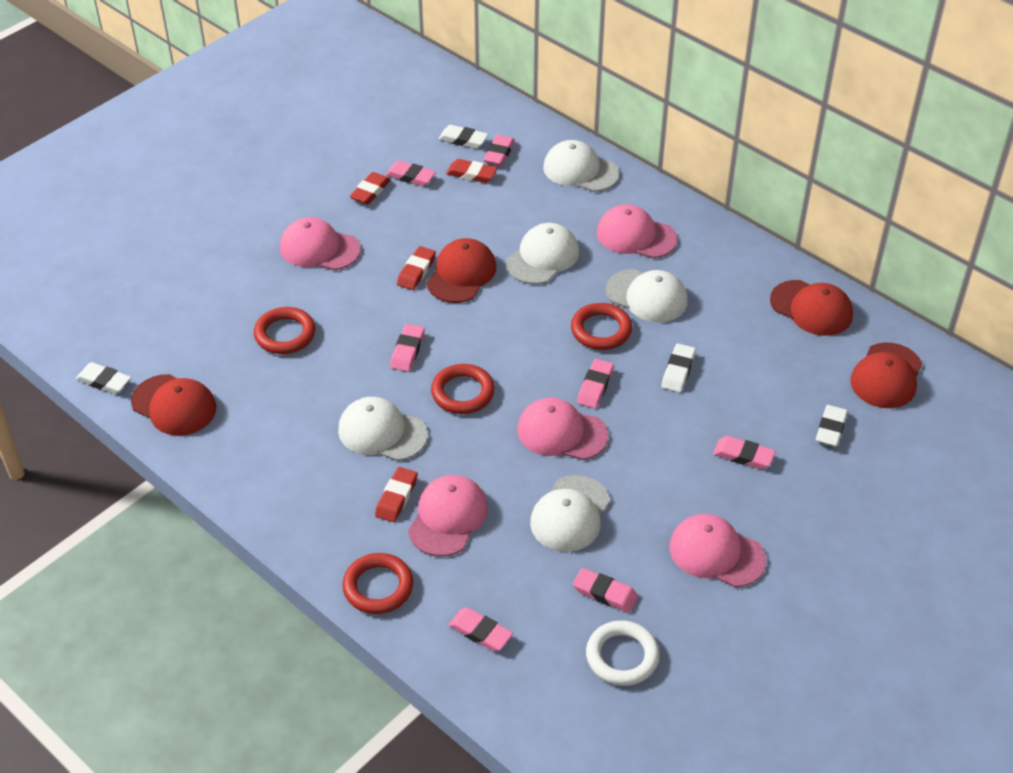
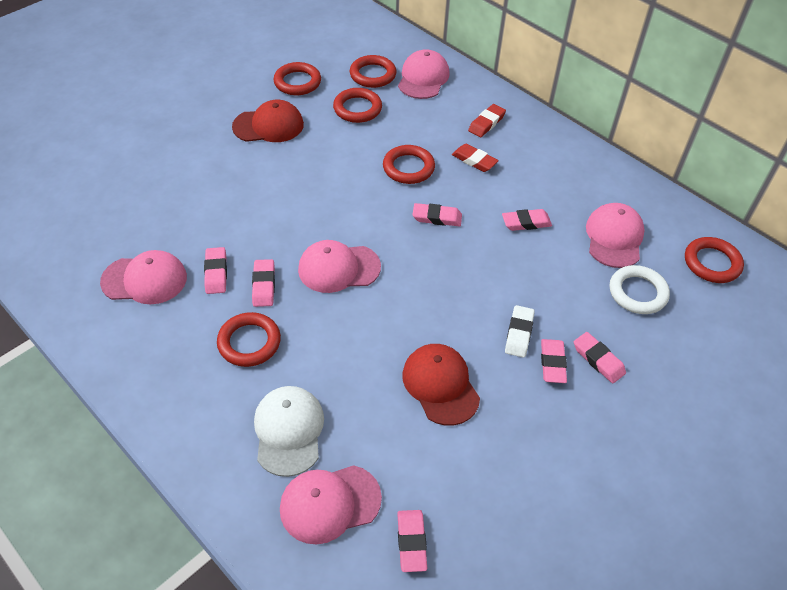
red cap: 4 -> 2
red eraser: 4 -> 2
red ring: 4 -> 6
white cap: 5 -> 1
white eraser: 4 -> 1

